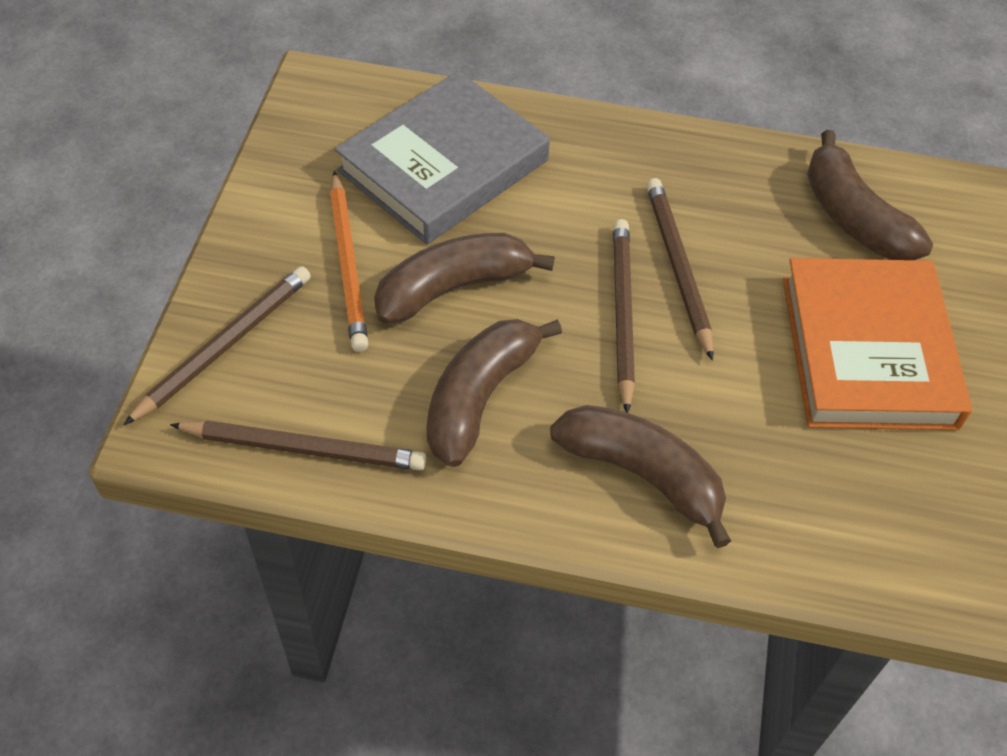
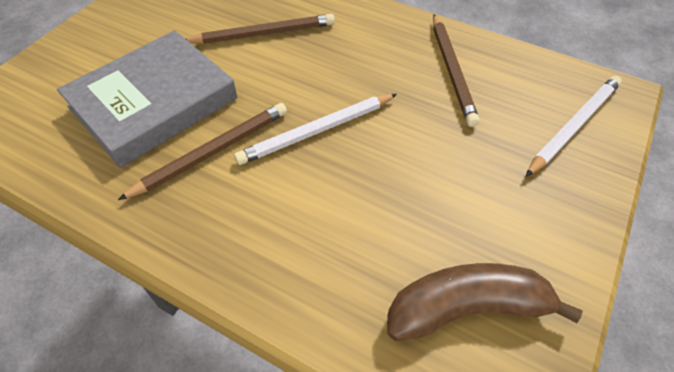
brown banana: 4 -> 1
brown pencil: 4 -> 3
orange book: 1 -> 0
orange pencil: 1 -> 0
white pencil: 0 -> 2

